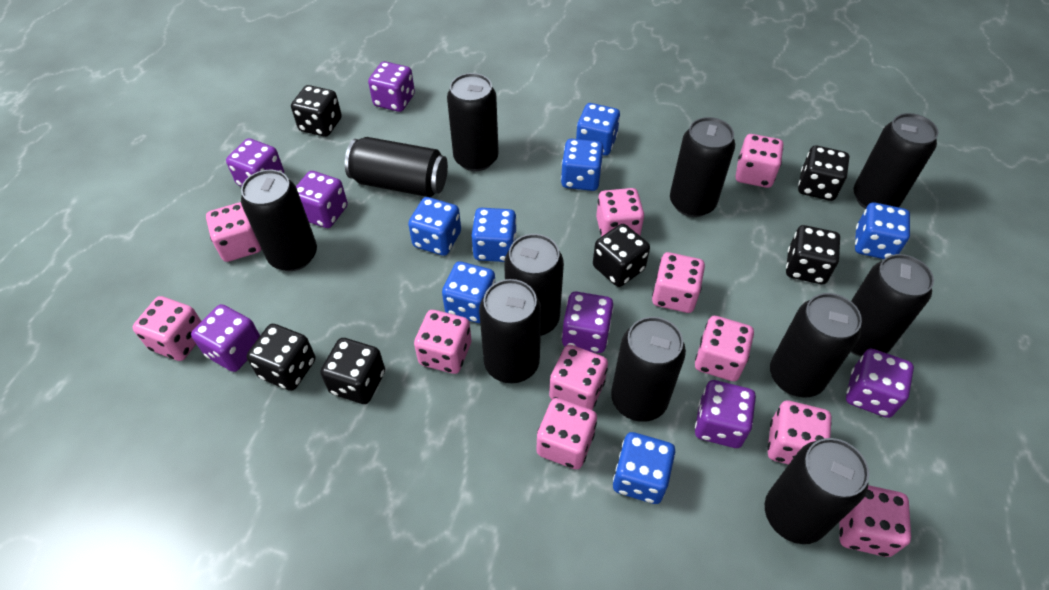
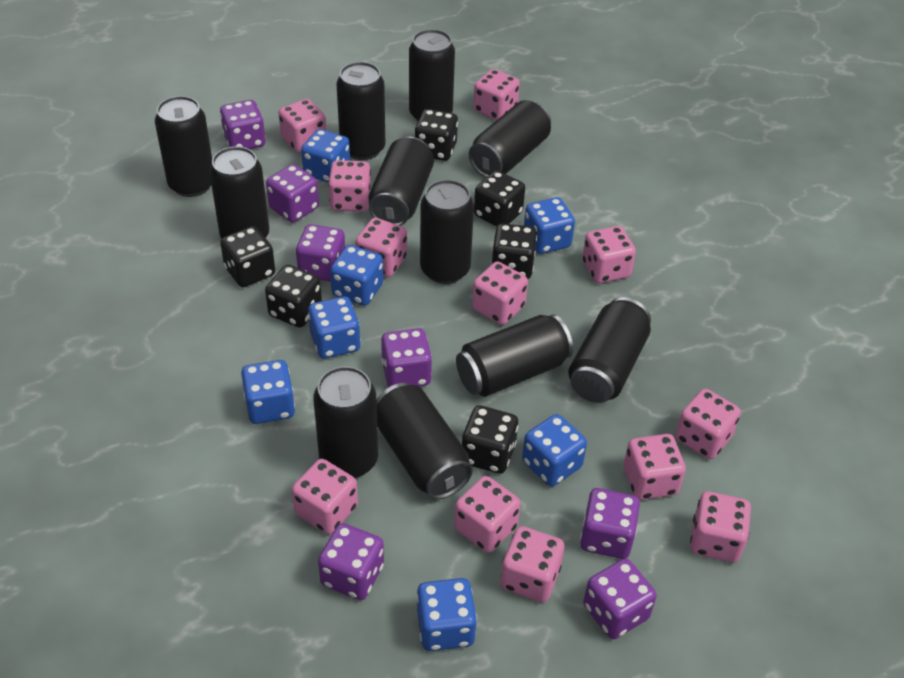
pink dice: 11 -> 12

